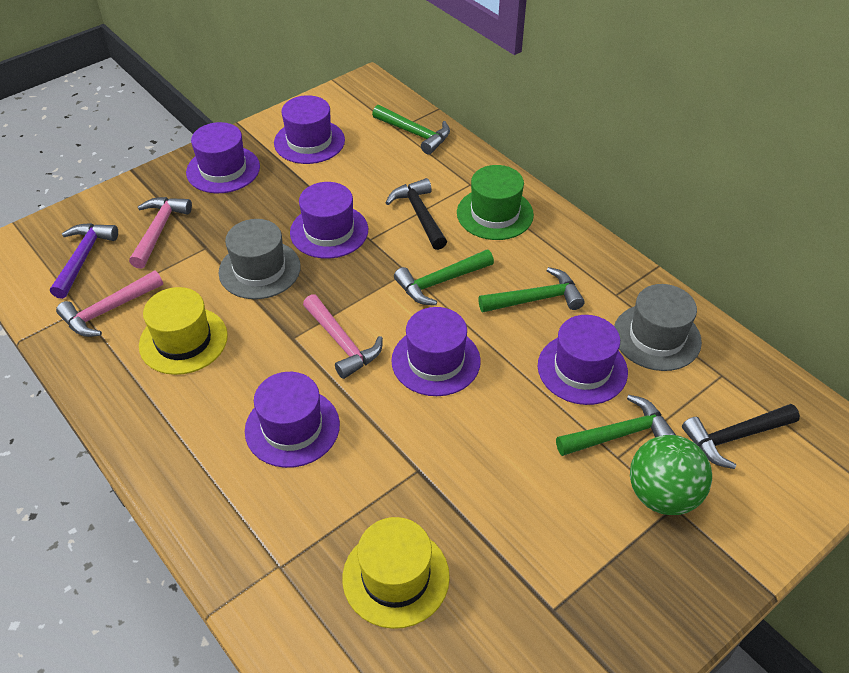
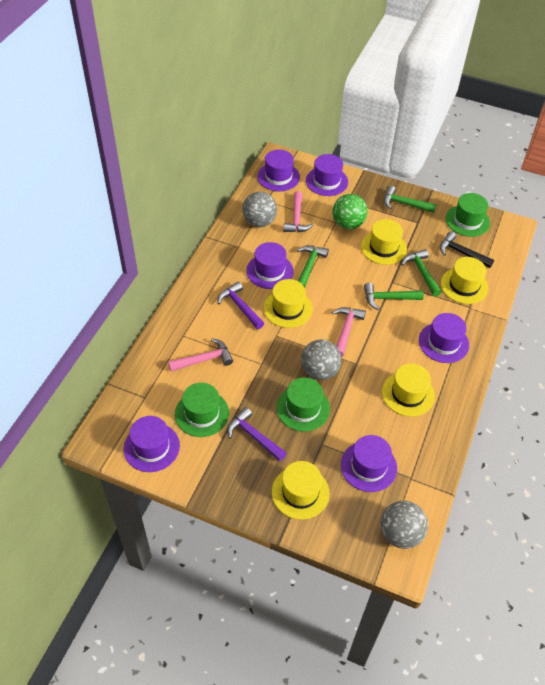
black hammer: 2 -> 1
green hat: 1 -> 3
grey ball: 0 -> 3
grey hat: 2 -> 0
purple hammer: 1 -> 2
yellow hat: 2 -> 5

